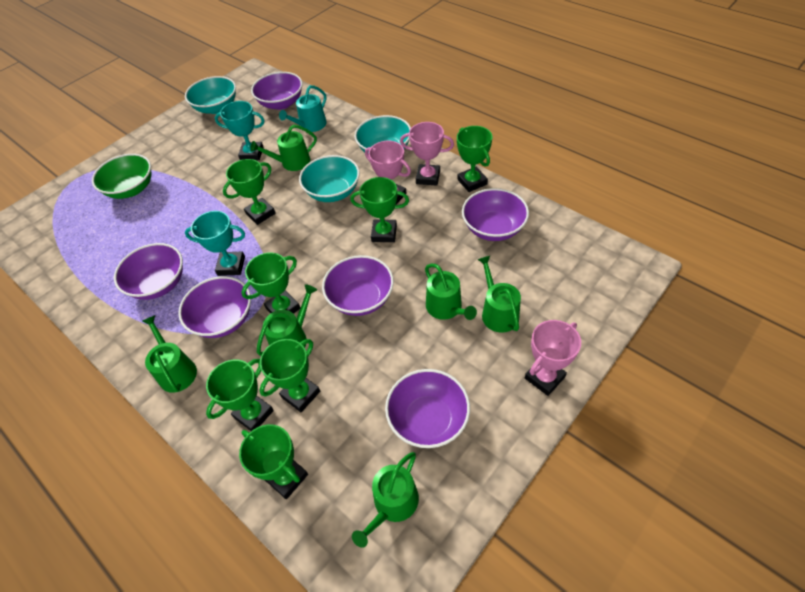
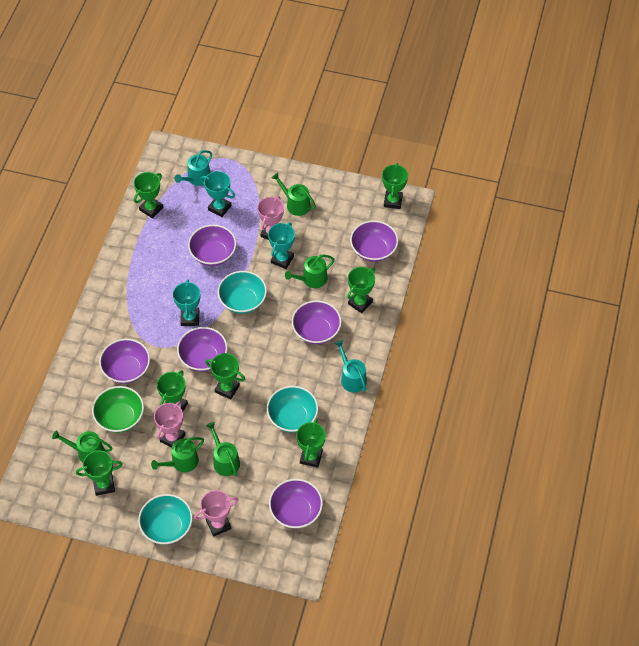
green watering can: 6 -> 5
turquoise trophy: 2 -> 3
turquoise watering can: 1 -> 2

